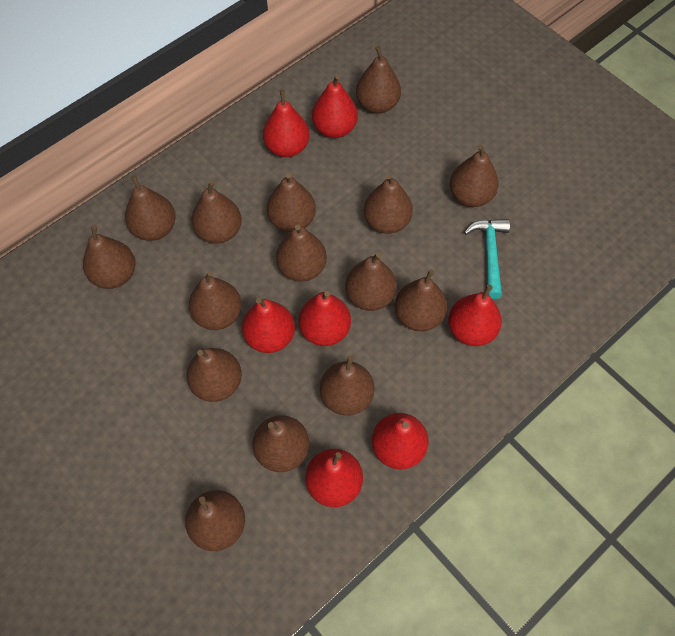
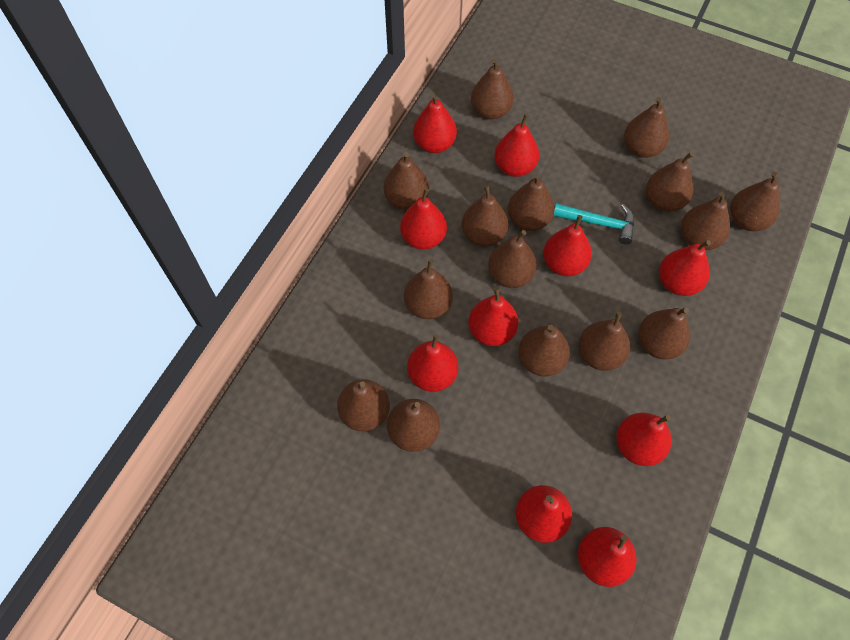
red pear: 7 -> 10

